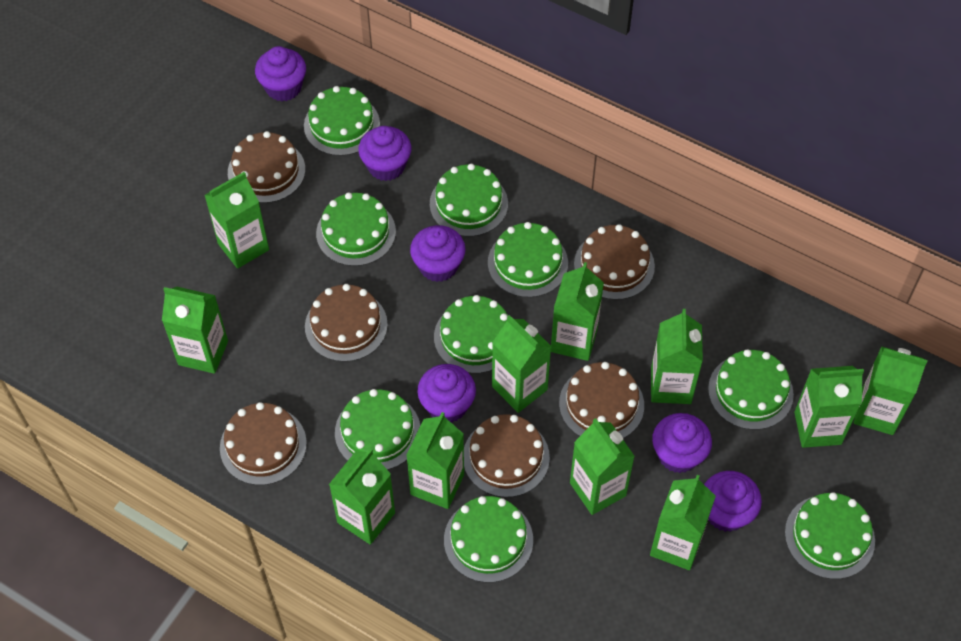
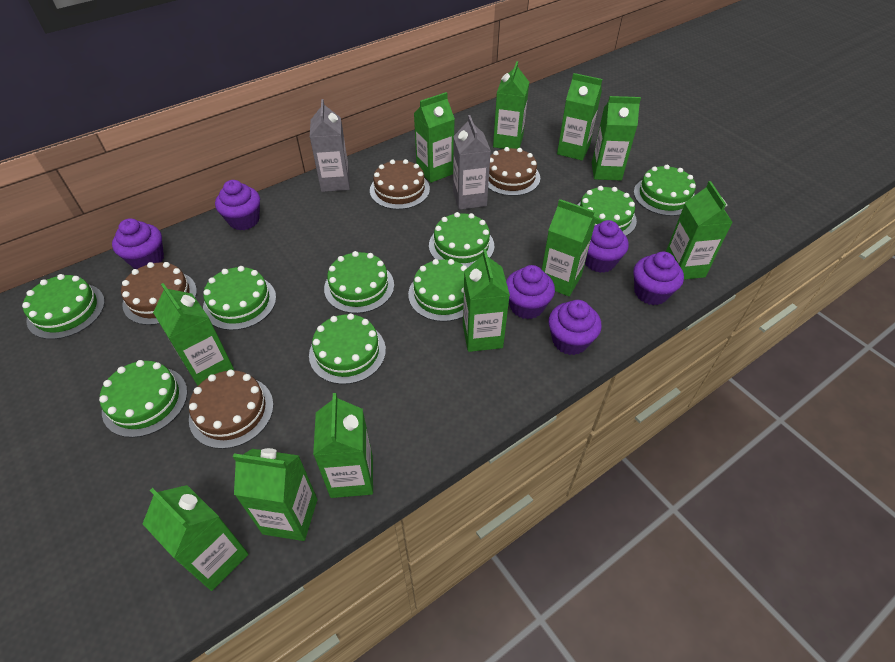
brown cake: 6 -> 4
grey carton: 0 -> 2

